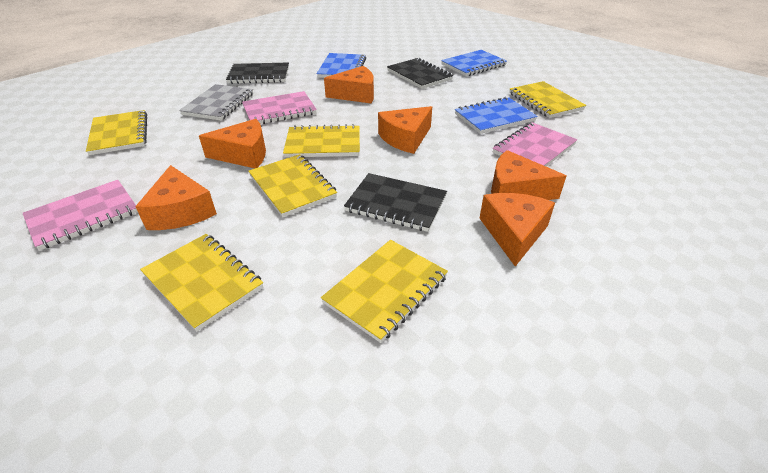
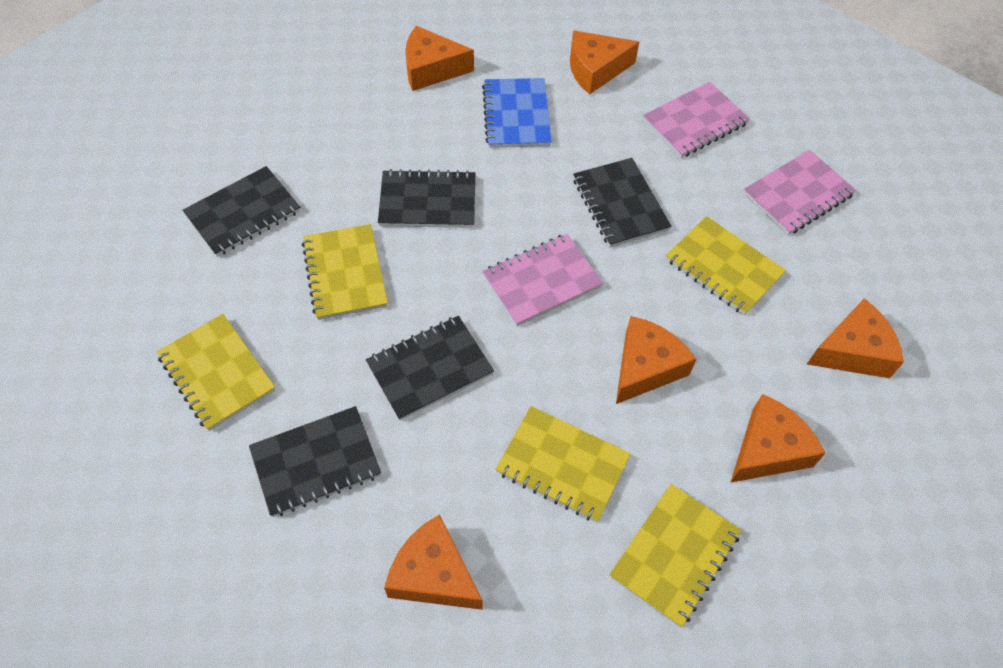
black notebook: 3 -> 5
blue notebook: 3 -> 1
grey notebook: 1 -> 0
yellow notebook: 6 -> 5

